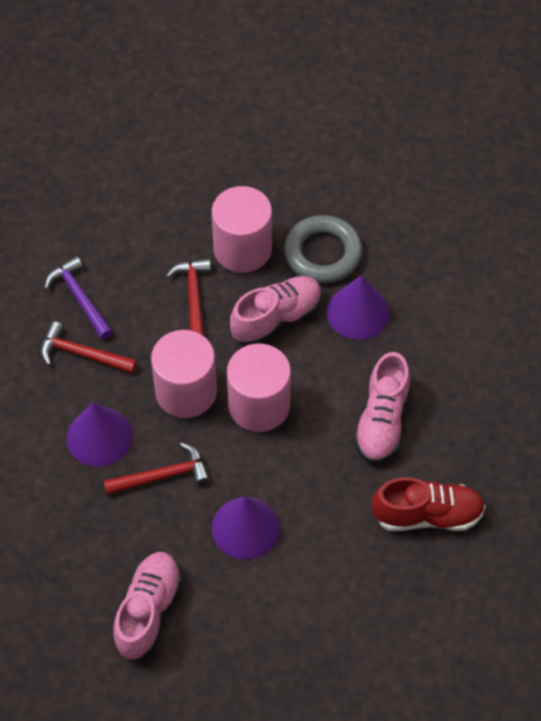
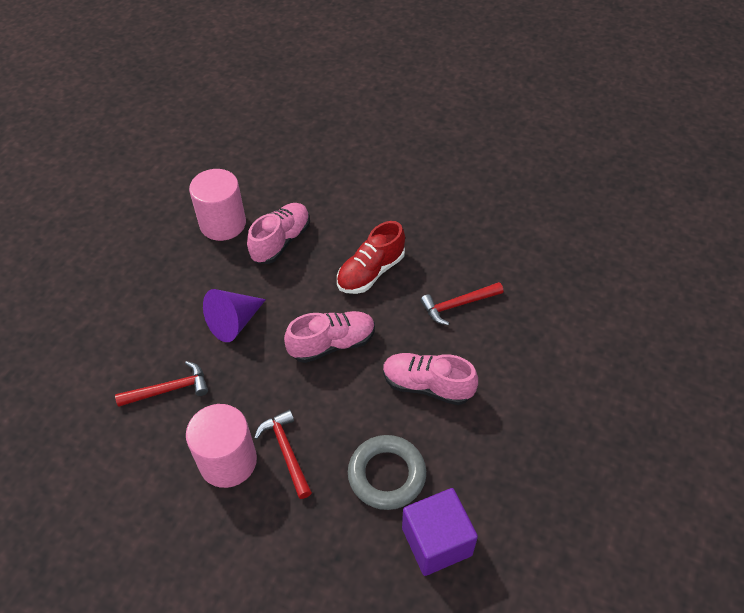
pink cylinder: 3 -> 2
purple cone: 3 -> 1
purple cube: 0 -> 1
purple hammer: 1 -> 0

